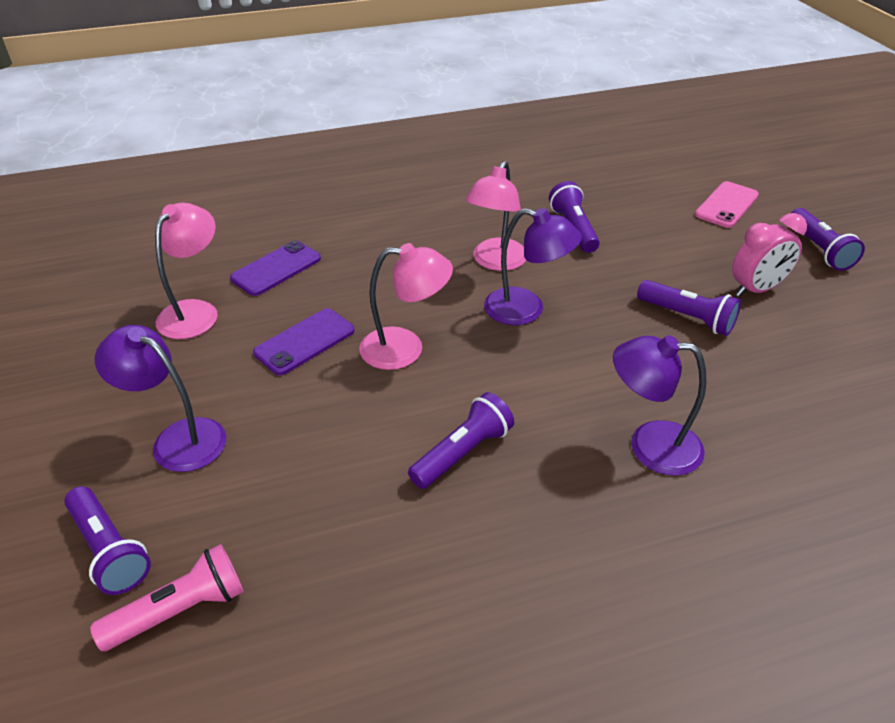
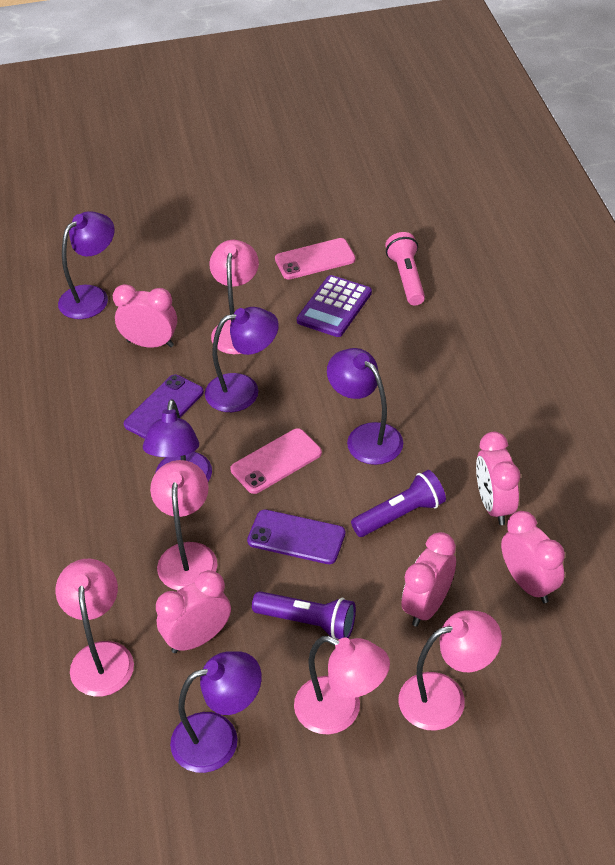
pink clock: 1 -> 5
pink lamp: 3 -> 5
pink phone: 1 -> 2
purple calculator: 0 -> 1
purple flashlight: 5 -> 2
purple lamp: 3 -> 5

